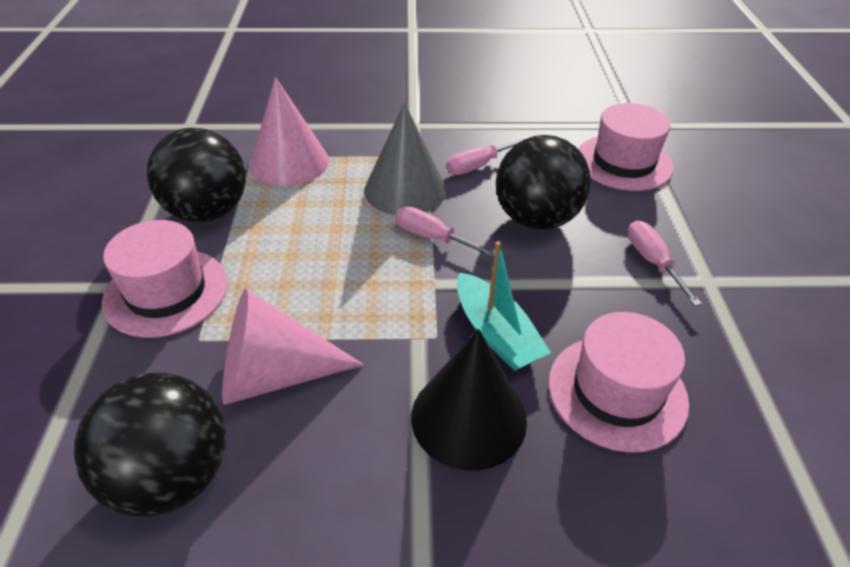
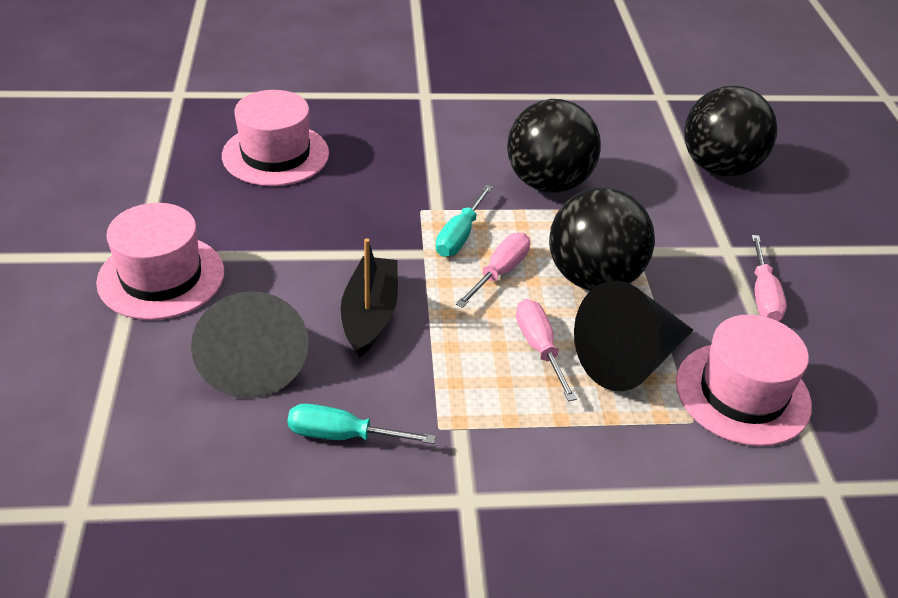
black boat: 0 -> 1
pink cone: 2 -> 0
turquoise boat: 1 -> 0
turquoise screwdriver: 0 -> 2

